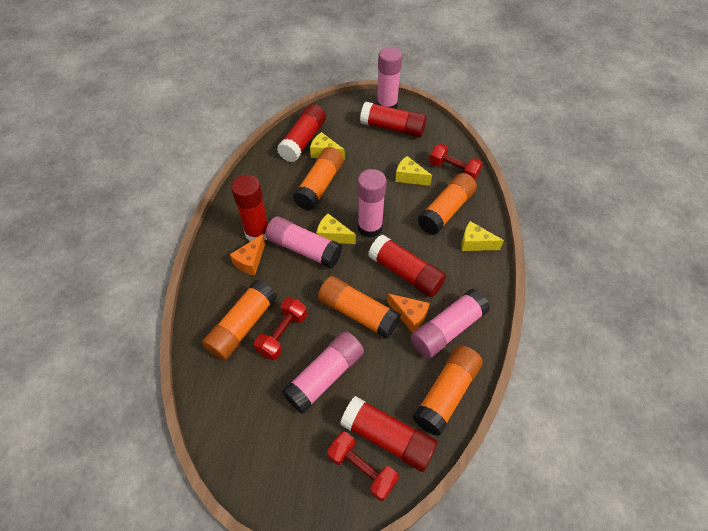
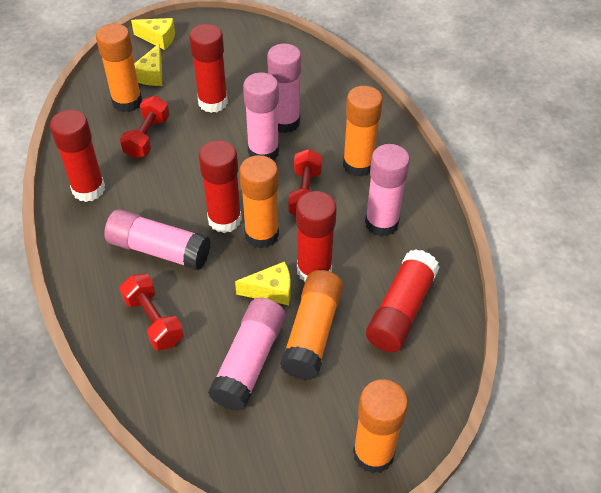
orange cheese: 2 -> 0
yellow cheese: 4 -> 3

